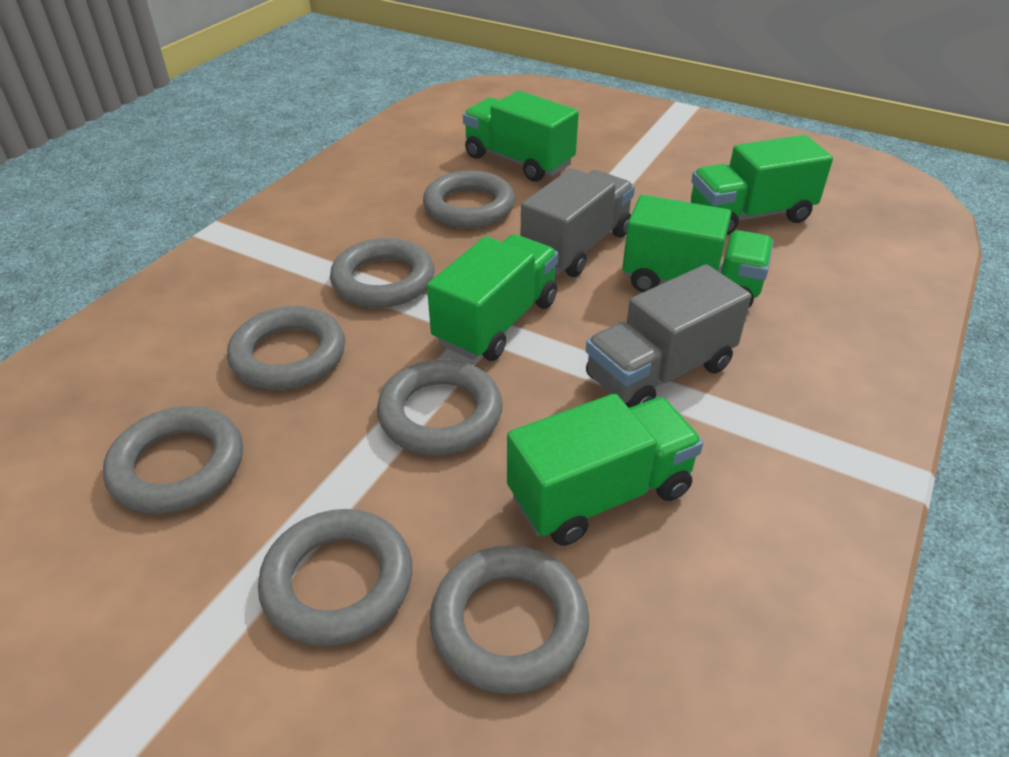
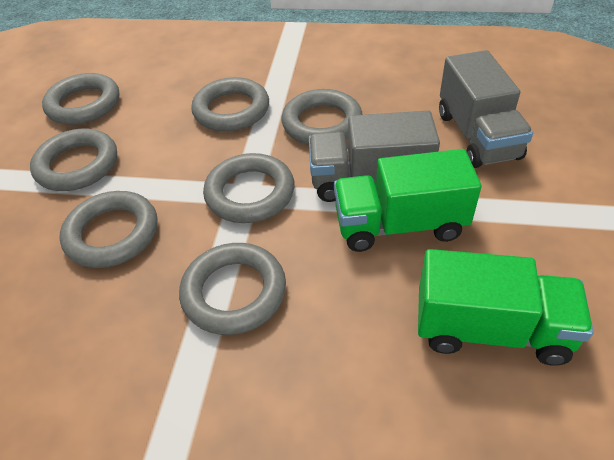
green truck: 5 -> 2

